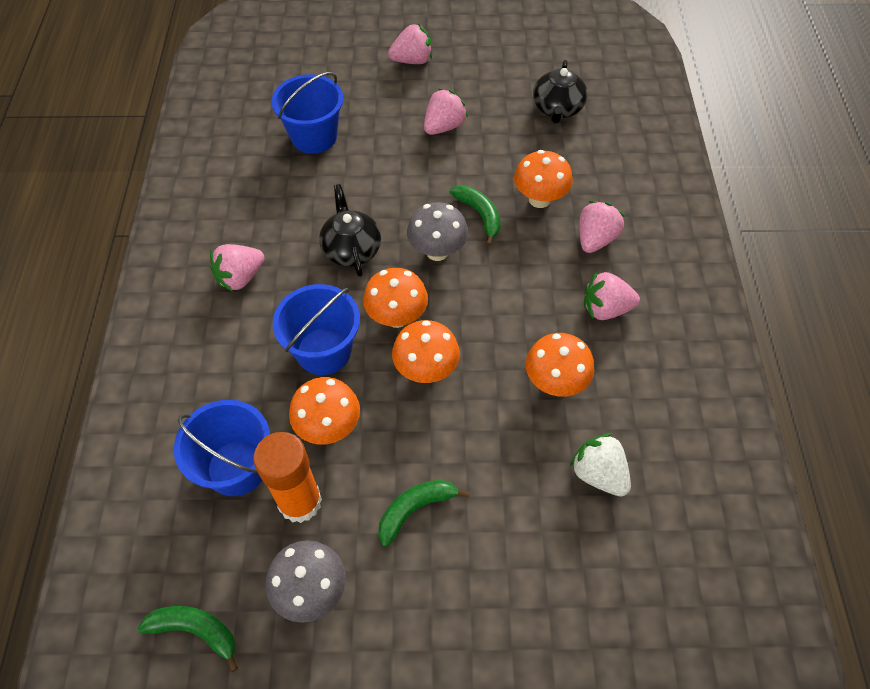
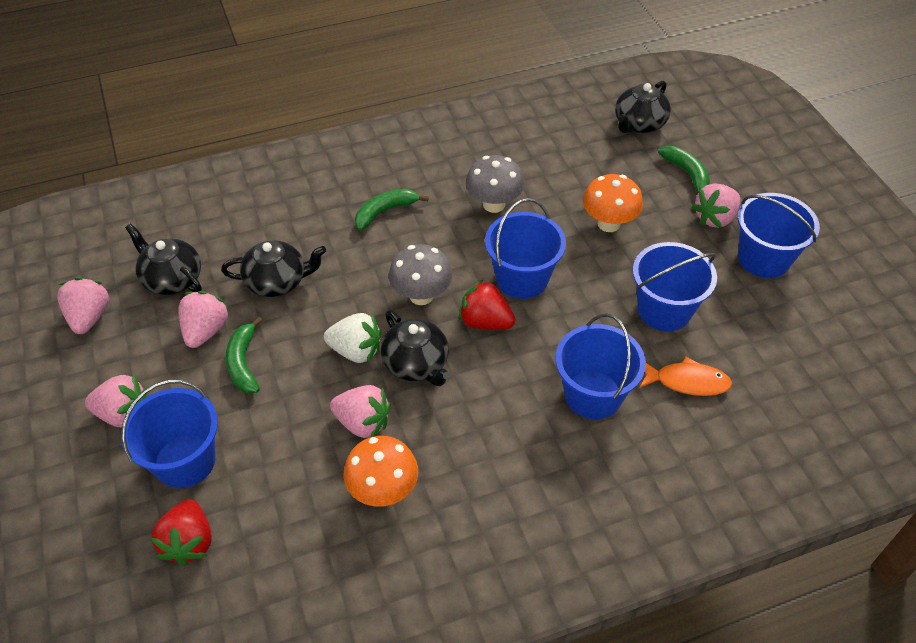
black teapot: 2 -> 4
blue bucket: 3 -> 5
orange fish: 0 -> 1
orange glue stick: 1 -> 0
orange mushroom: 5 -> 2
red strawberry: 0 -> 2

